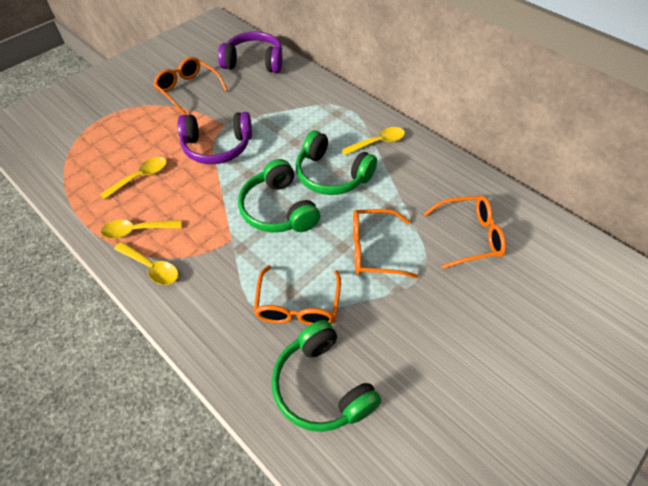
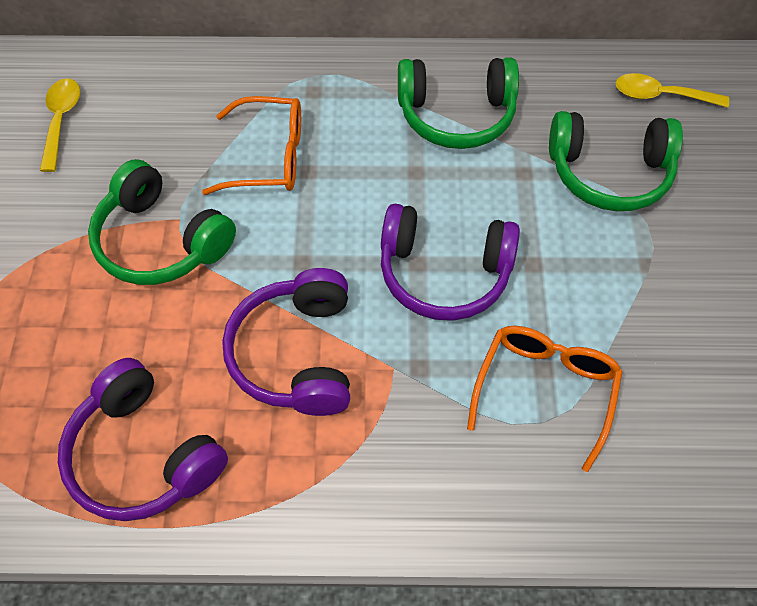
orange glasses: 4 -> 2
purple headphones: 2 -> 3
yellow spoon: 4 -> 2

